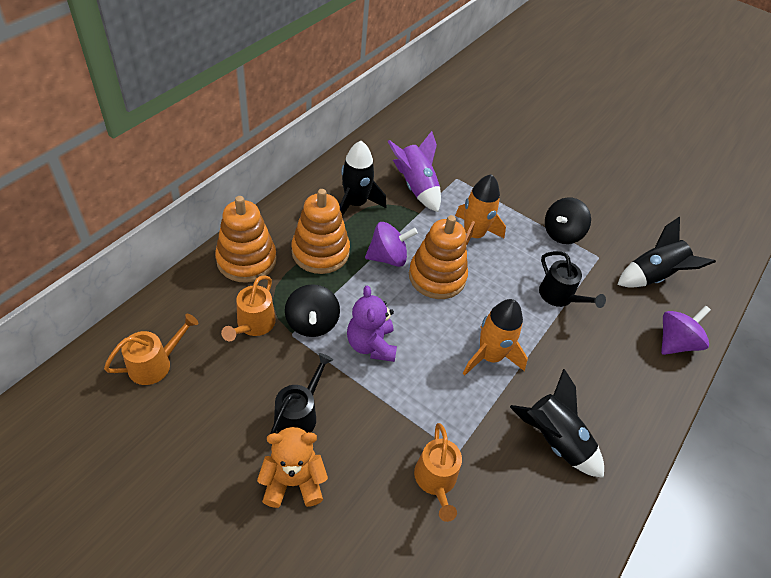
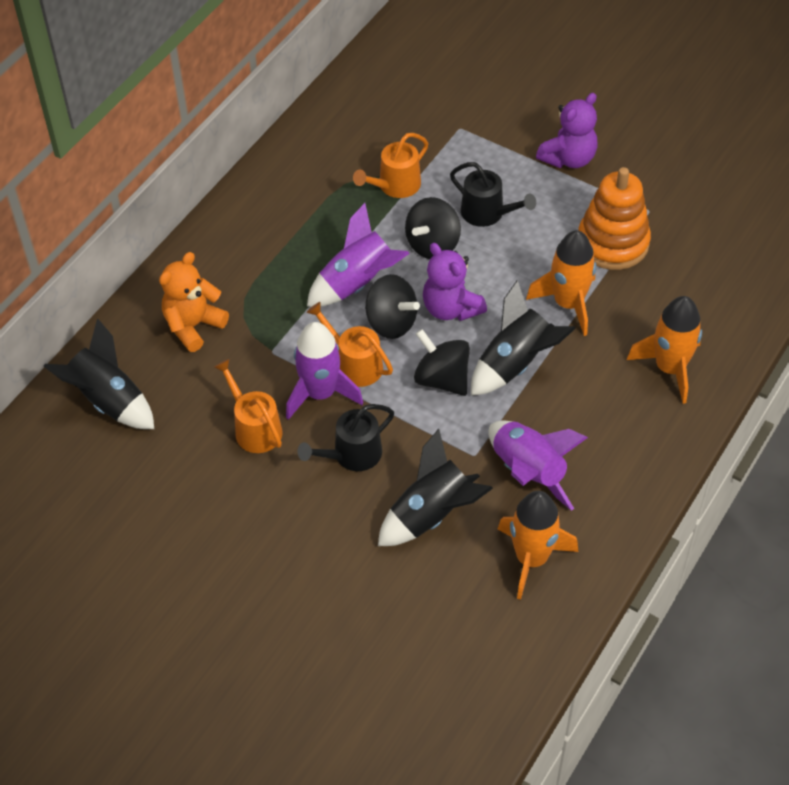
black spinning top: 2 -> 3
orange rocket: 2 -> 3
orange stacking toy: 3 -> 1
purple rocket: 1 -> 3
purple spinning top: 2 -> 0
purple teddy bear: 1 -> 2

